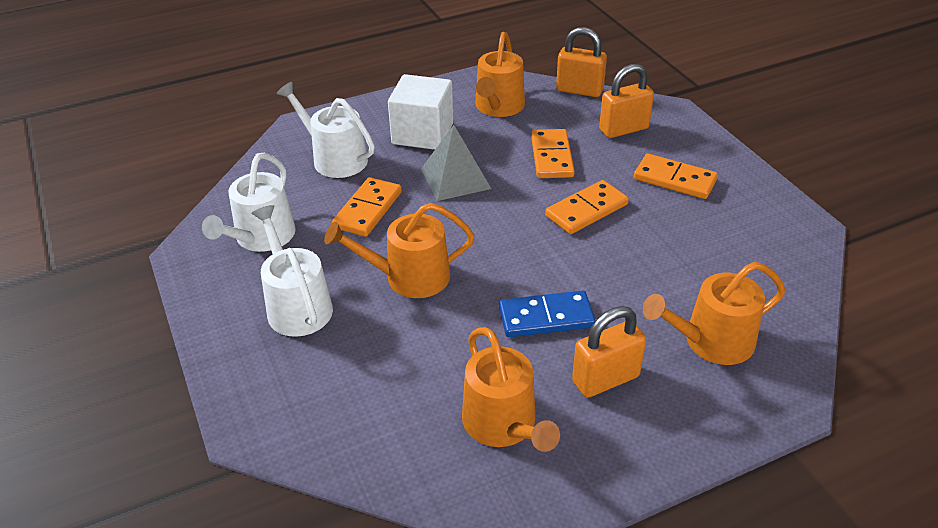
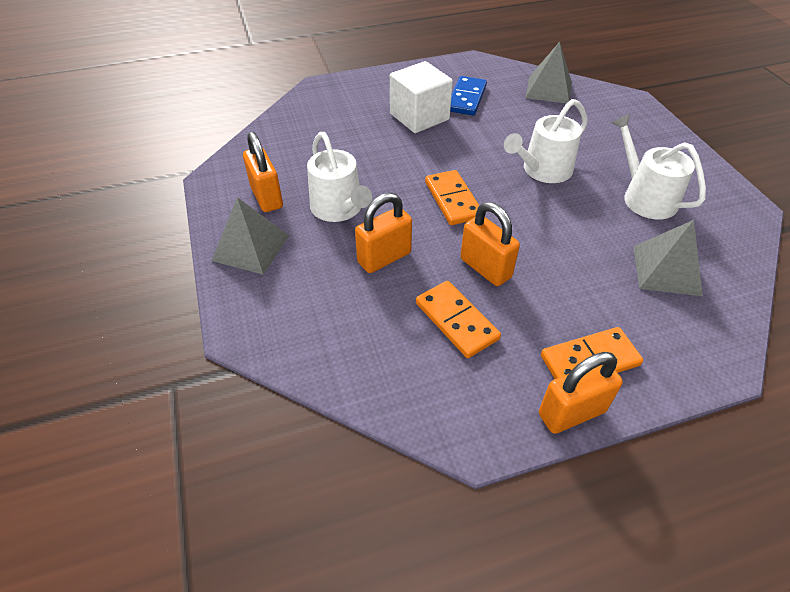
grey pyramid: 1 -> 3
orange domino: 4 -> 3
orange padlock: 3 -> 4
orange watering can: 4 -> 0

